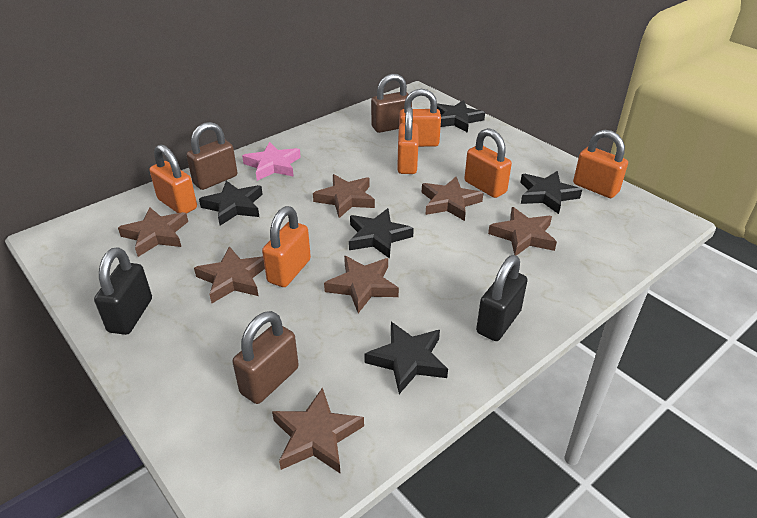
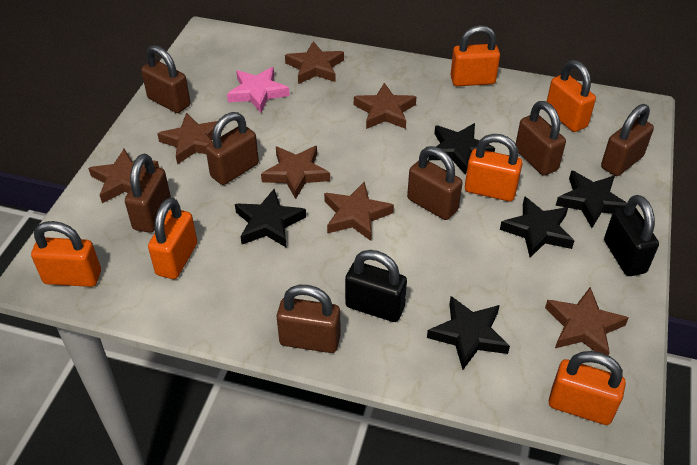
brown padlock: 3 -> 7

